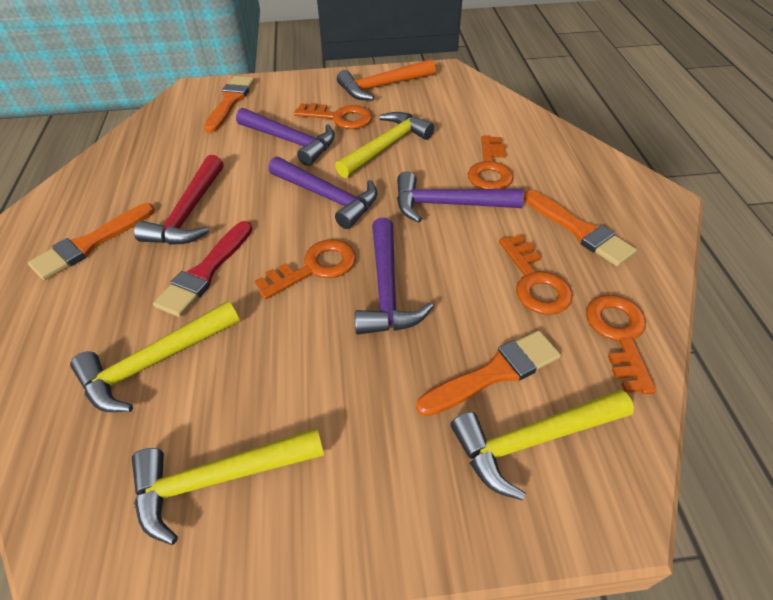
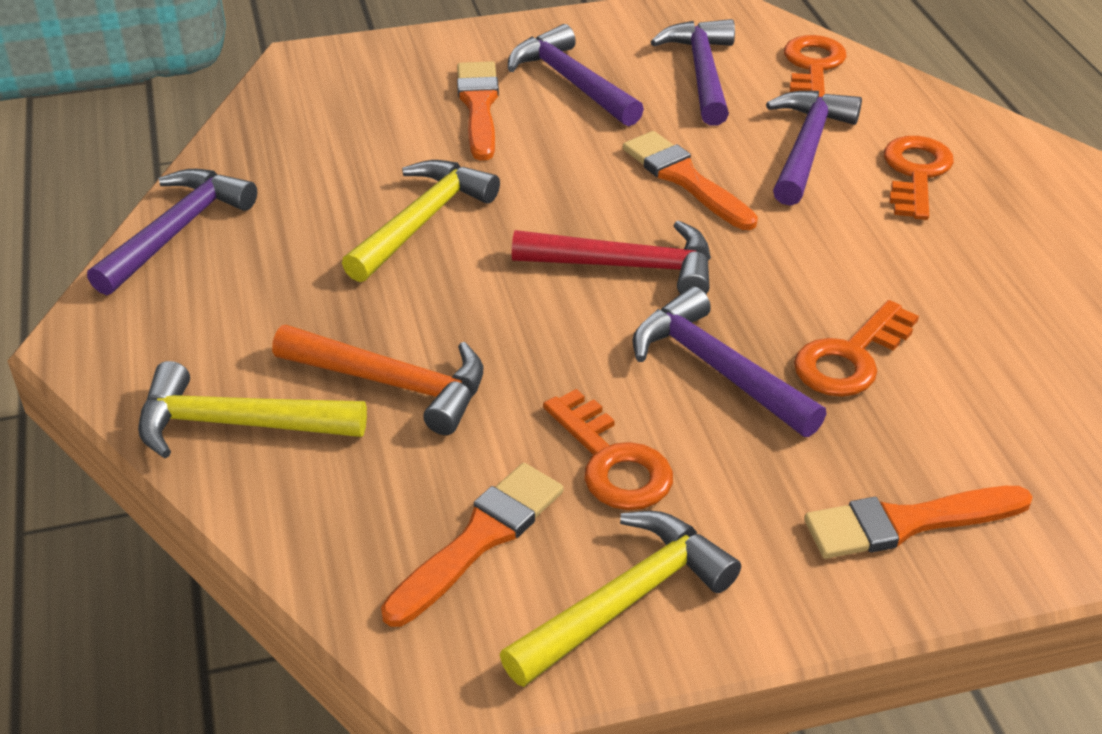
orange key: 5 -> 4
purple hammer: 4 -> 5
red brush: 1 -> 0
yellow hammer: 4 -> 3

